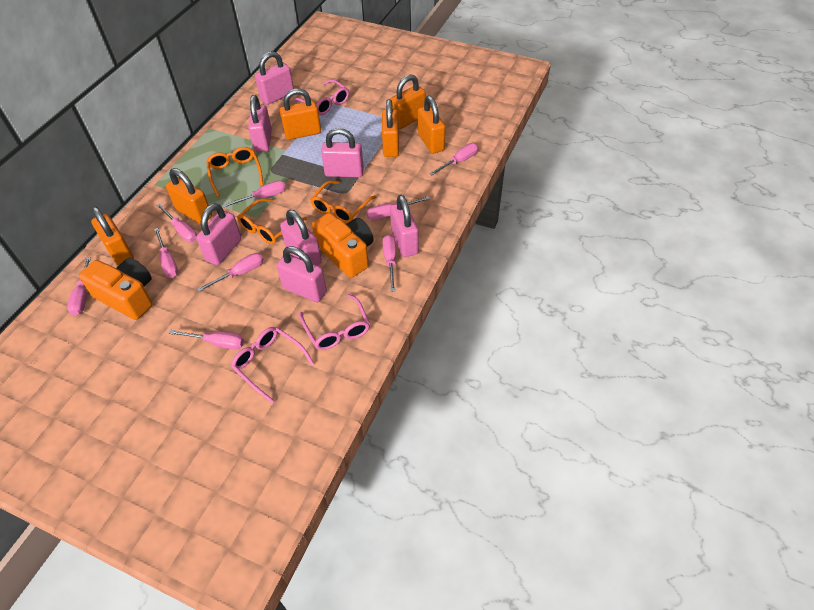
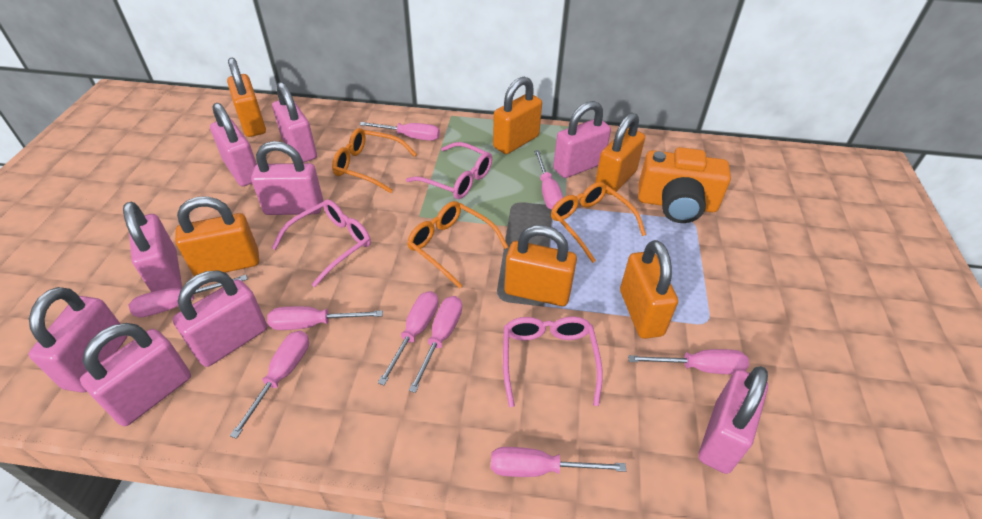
orange camera: 2 -> 1
pink padlock: 7 -> 9

